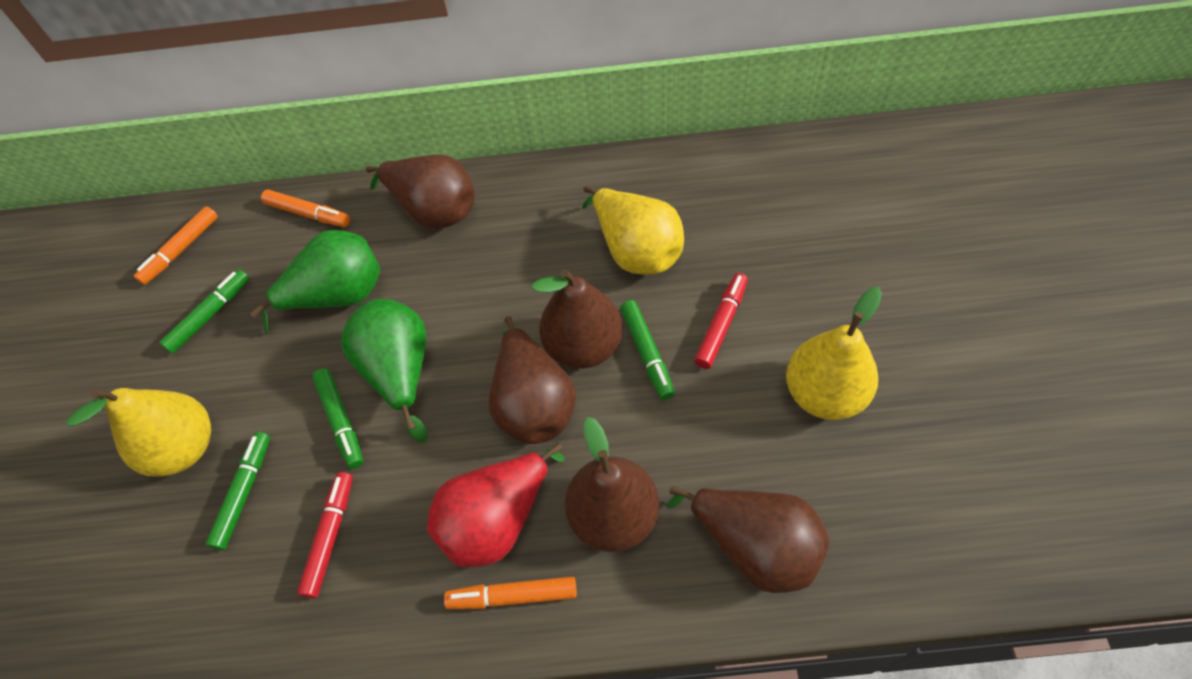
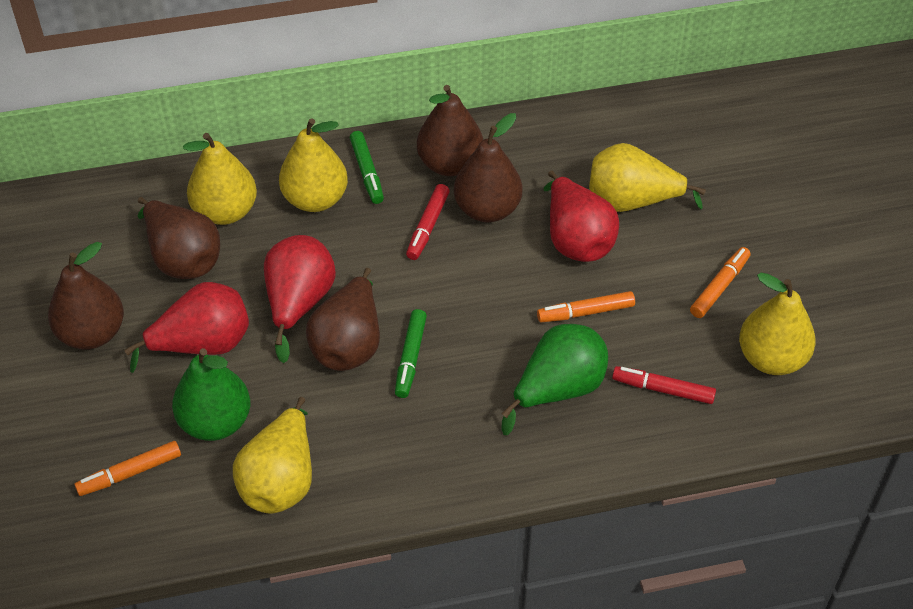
green marker: 4 -> 2
red pear: 1 -> 3
yellow pear: 3 -> 5

